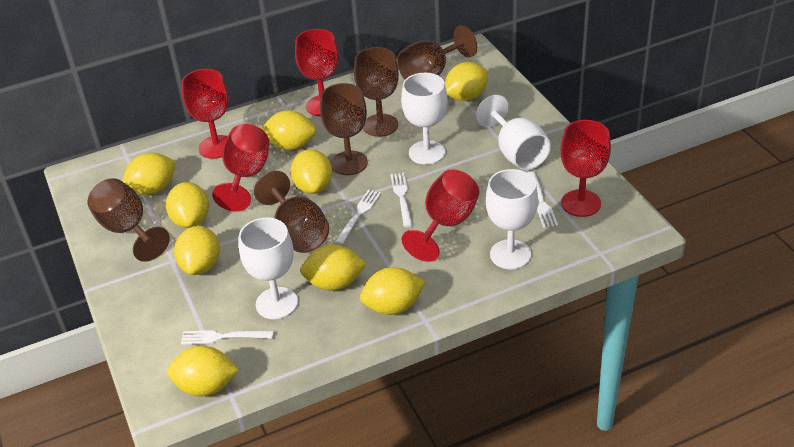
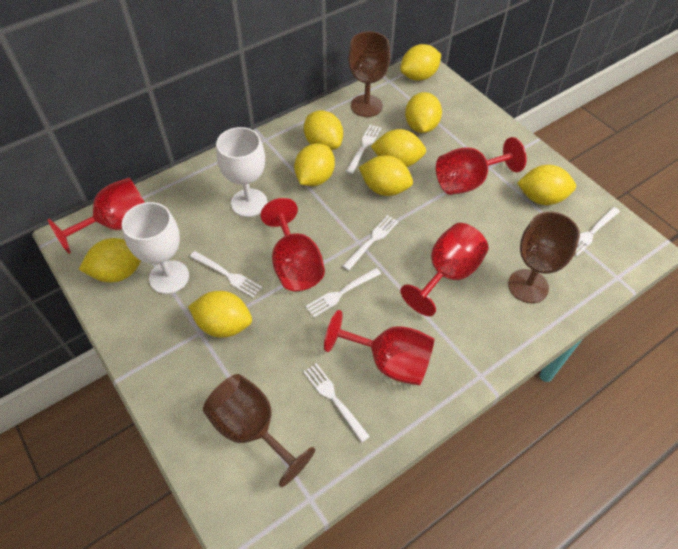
brown goblet: 5 -> 3
white fork: 4 -> 6
white goblet: 4 -> 2

